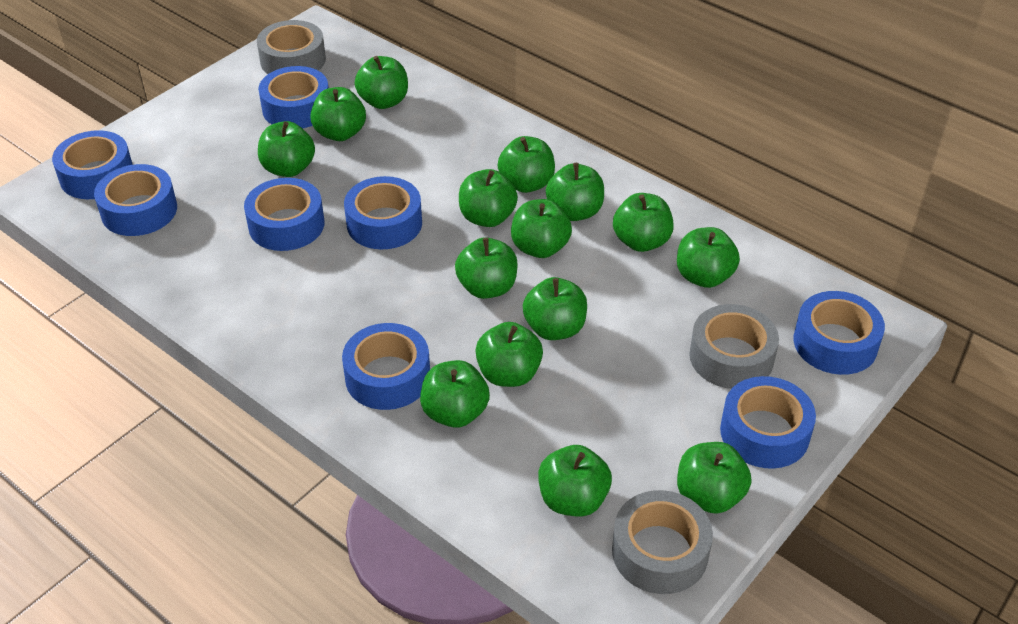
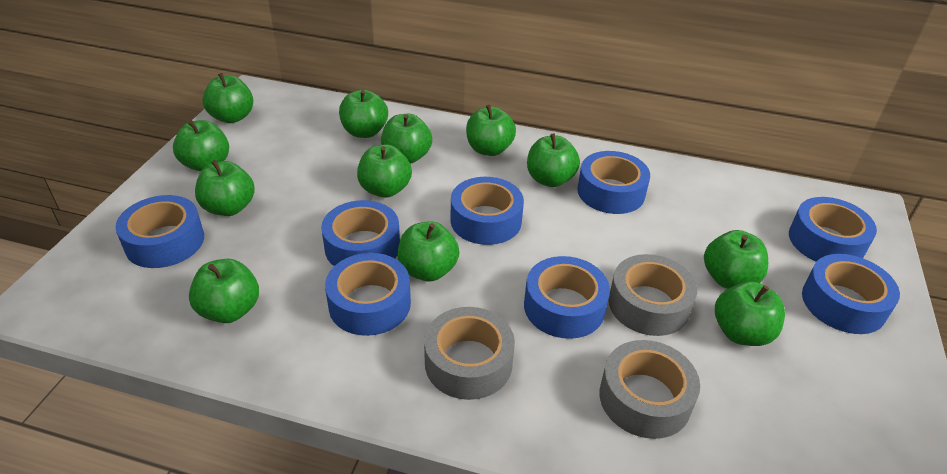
green apple: 15 -> 12

